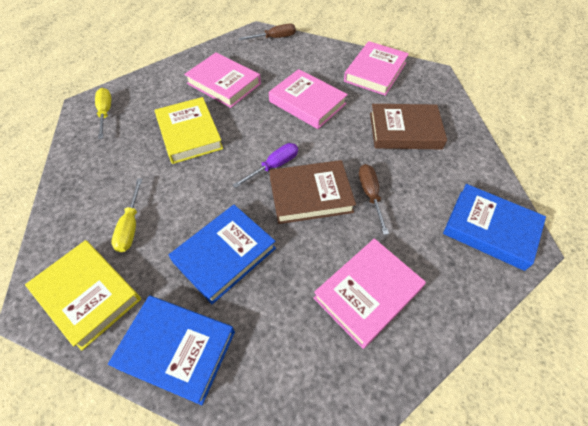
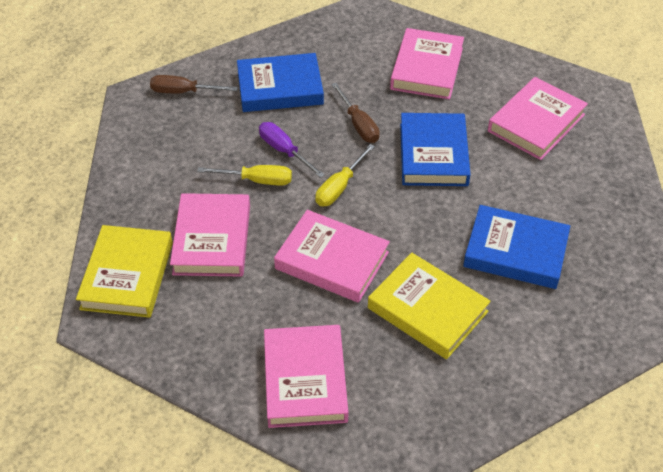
brown book: 2 -> 0
pink book: 4 -> 5

